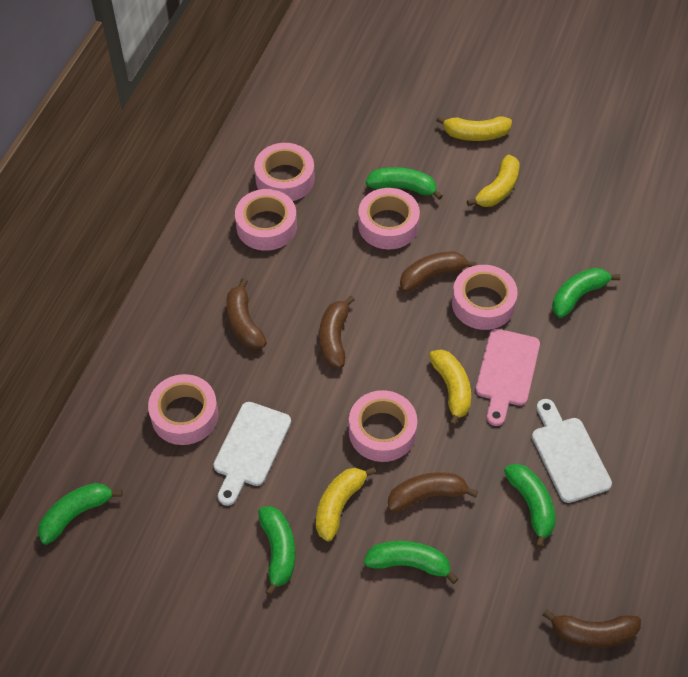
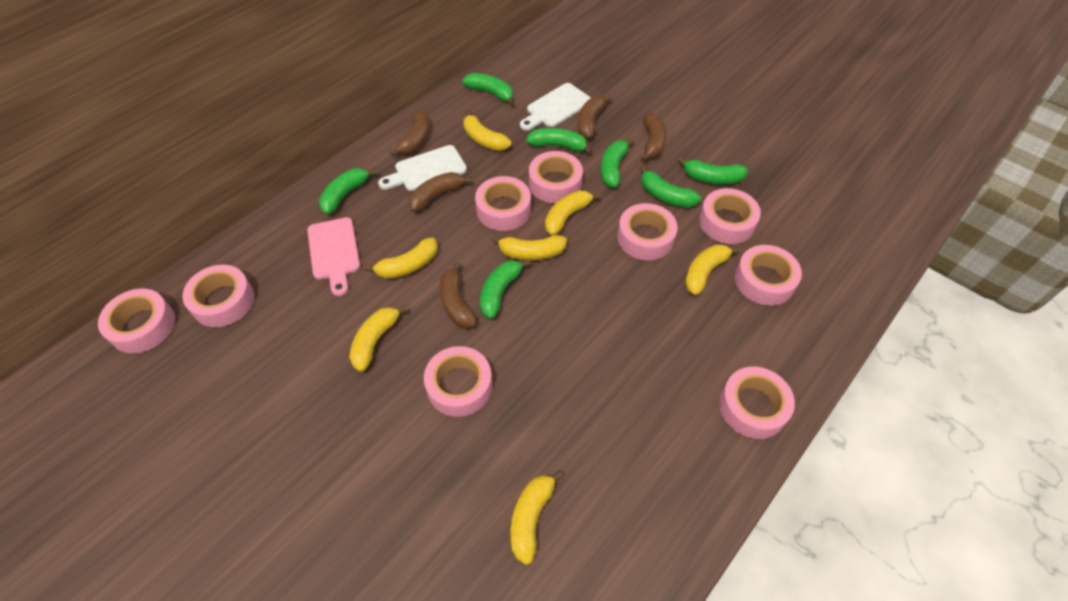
green banana: 6 -> 7
pink tape: 6 -> 9
yellow banana: 4 -> 7

